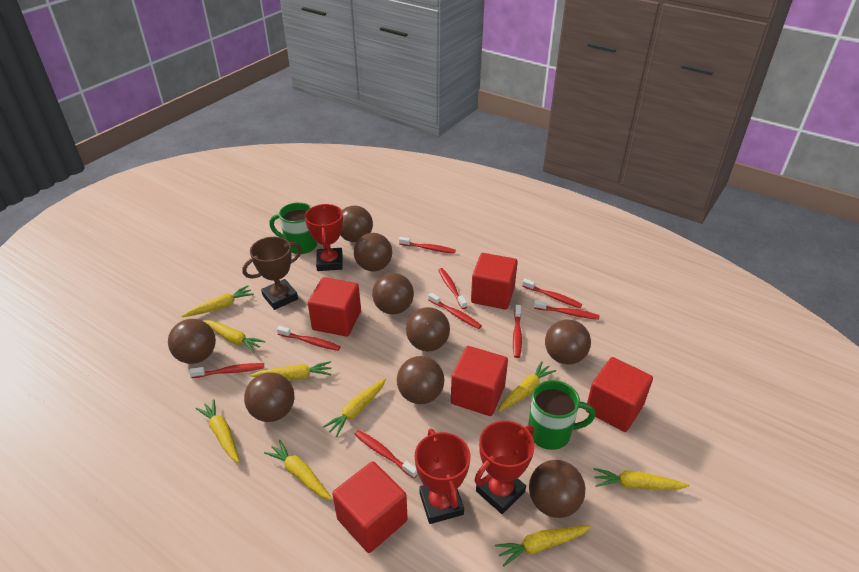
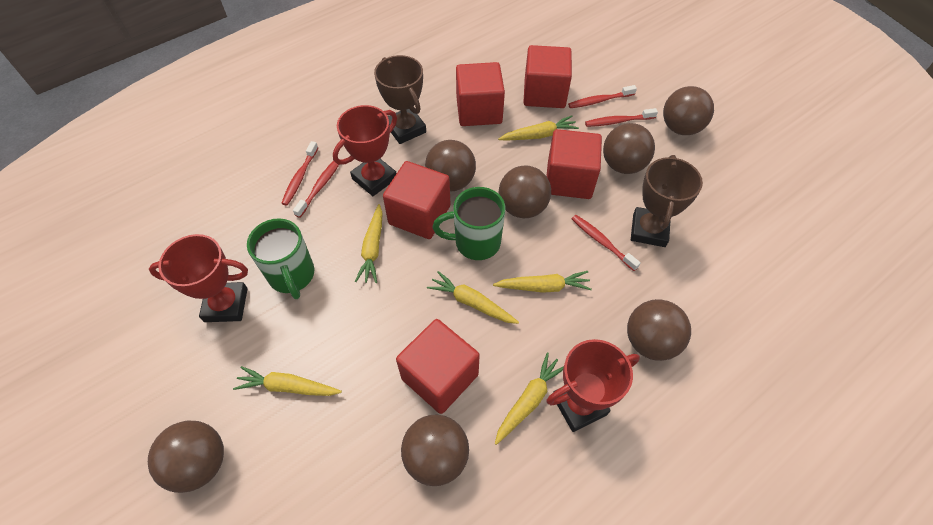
brown ball: 9 -> 7
brown trophy: 1 -> 2
red toothbrush: 9 -> 5
yellow carrot: 9 -> 6

